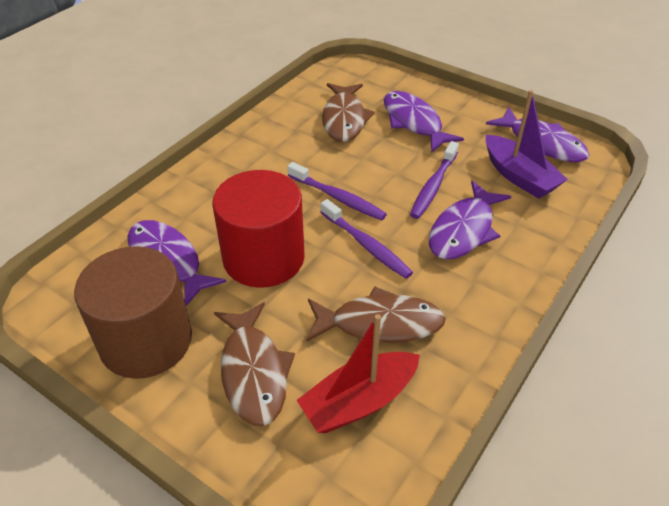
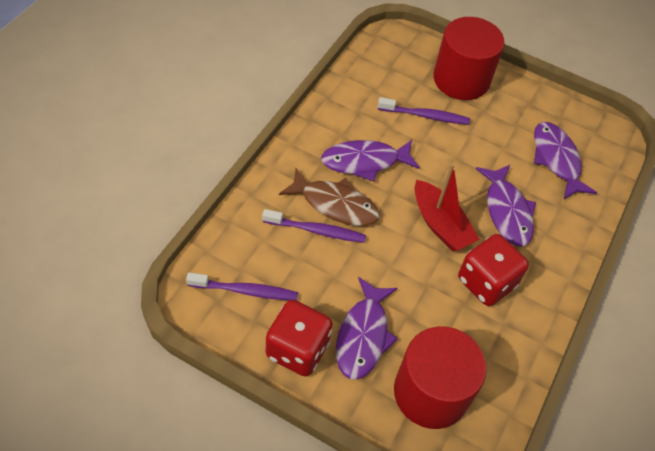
brown cylinder: 1 -> 0
brown fish: 3 -> 1
purple boat: 1 -> 0
red cylinder: 1 -> 2
red dice: 0 -> 2

